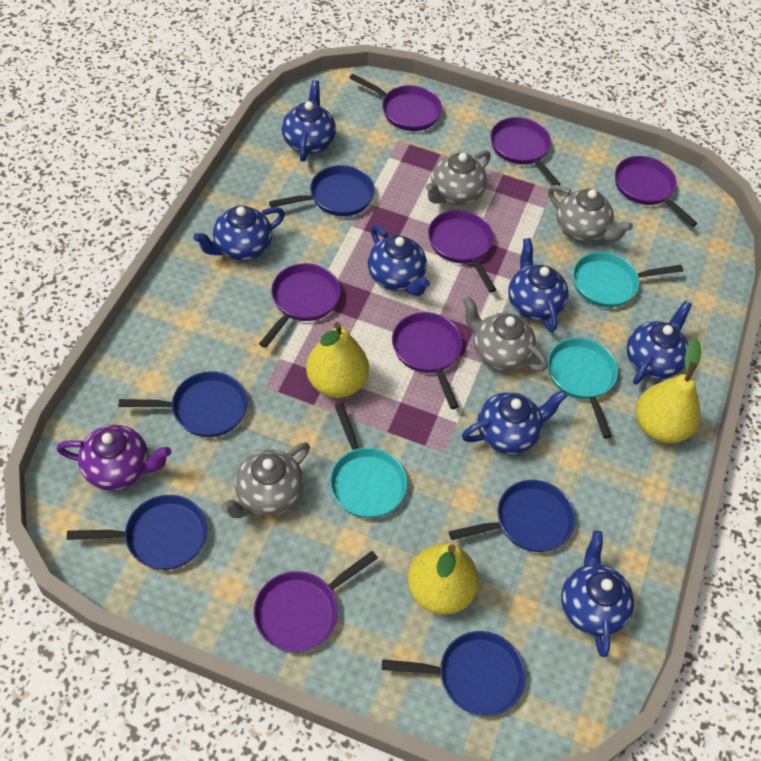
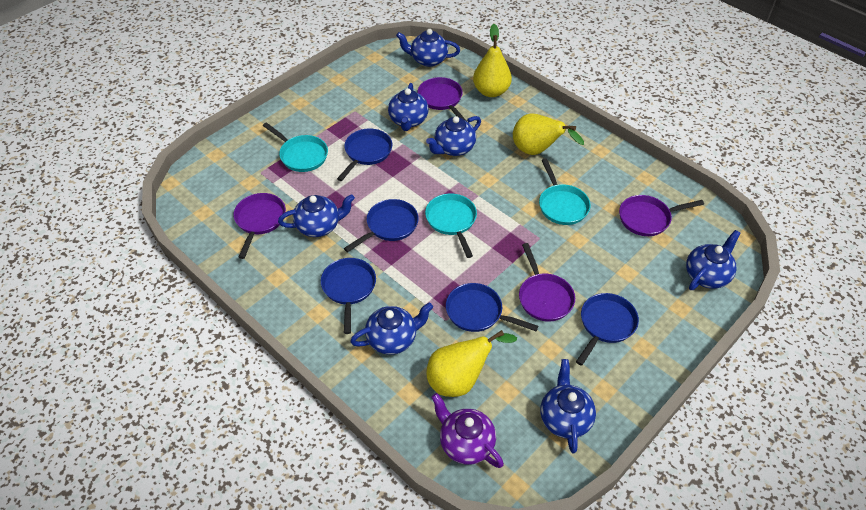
grey teapot: 4 -> 0
purple pan: 7 -> 4

